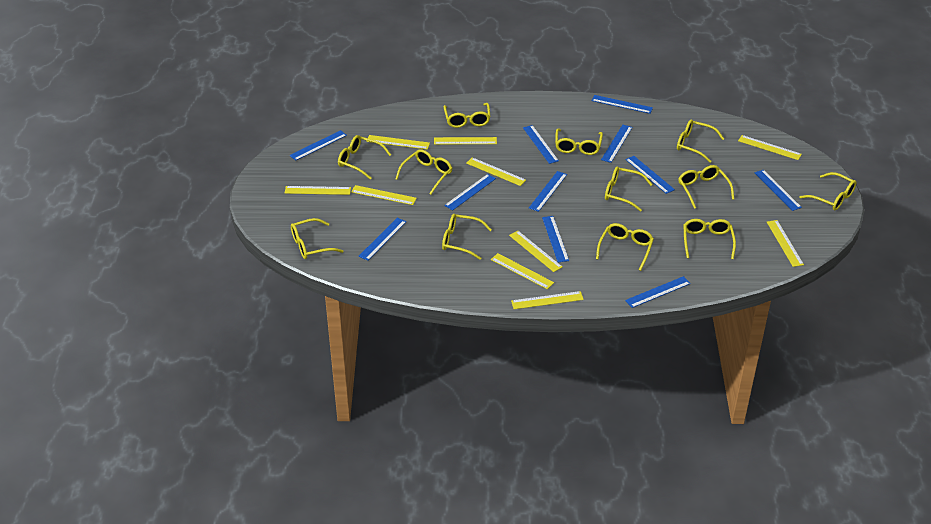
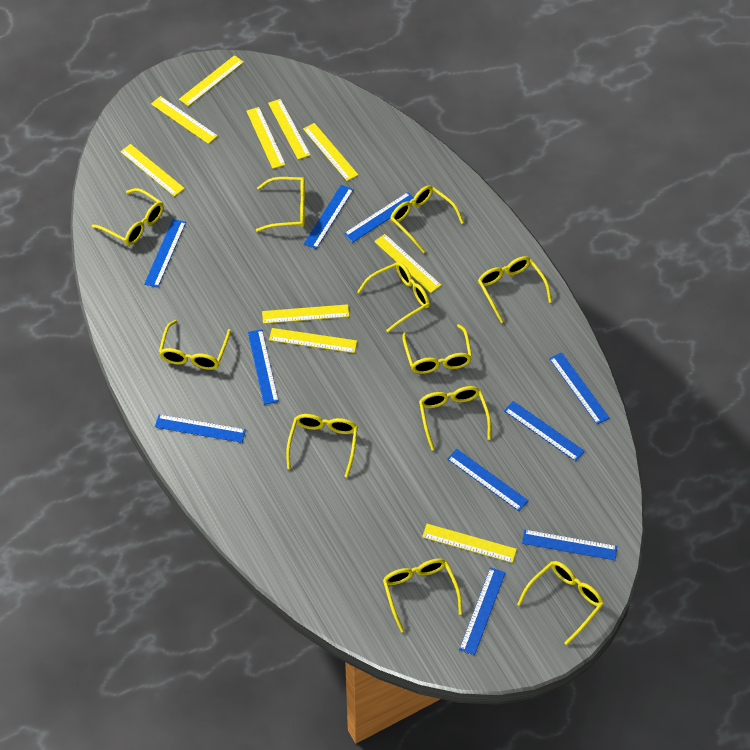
blue ruler: 11 -> 10
yellow glasses: 12 -> 11

